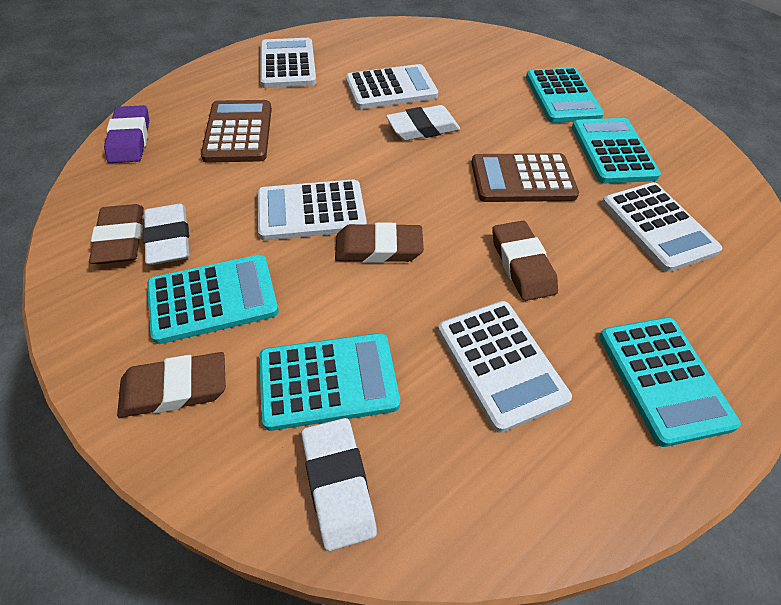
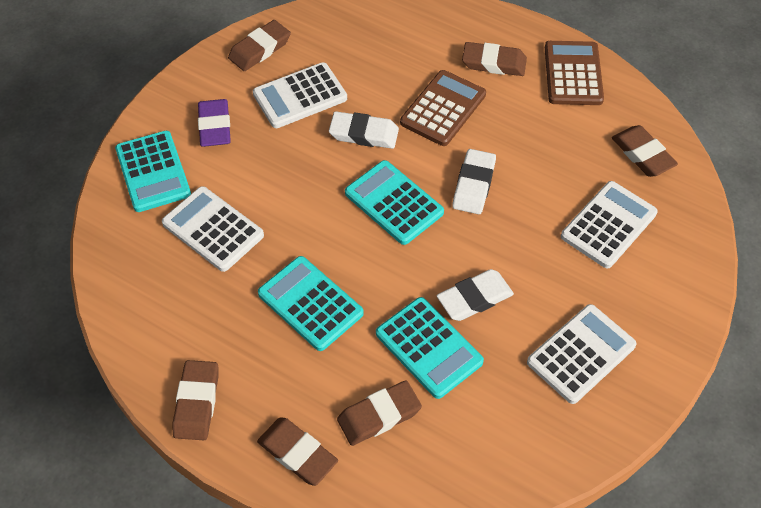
brown eraser: 4 -> 6
turquoise calculator: 5 -> 4
white calculator: 5 -> 4

